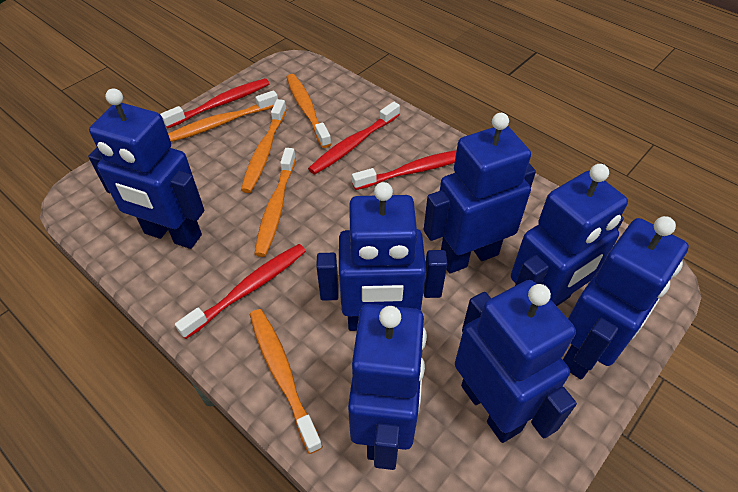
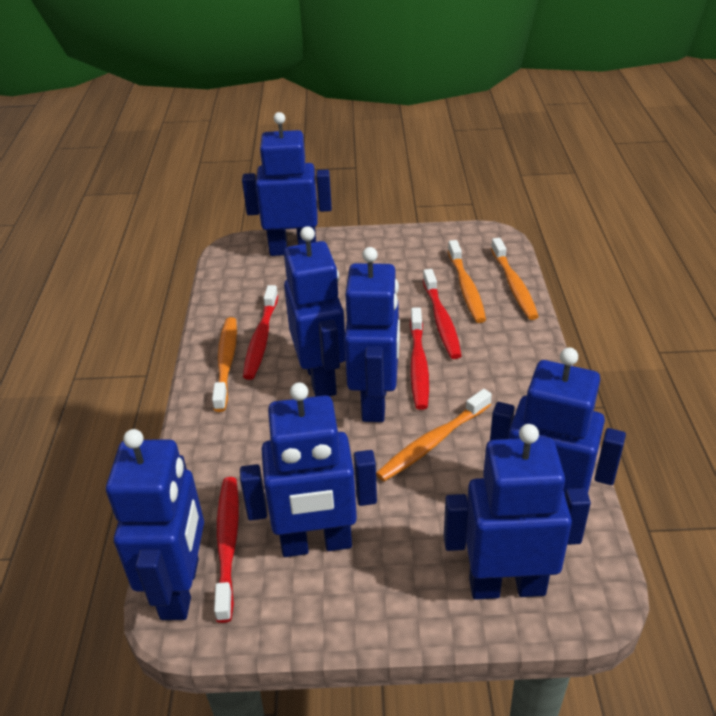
orange toothbrush: 5 -> 4

